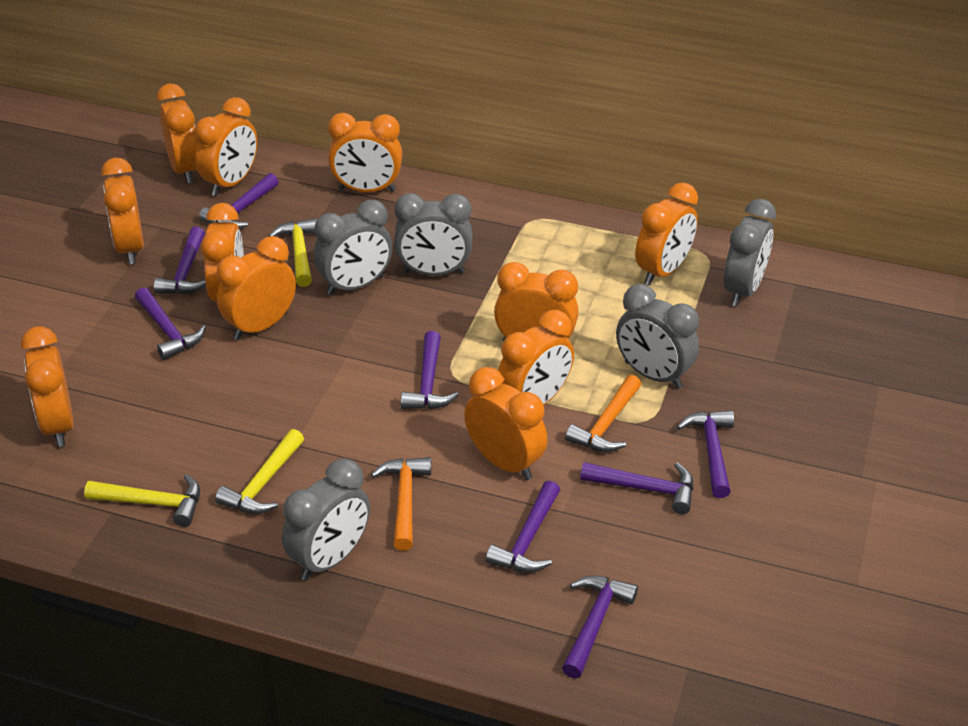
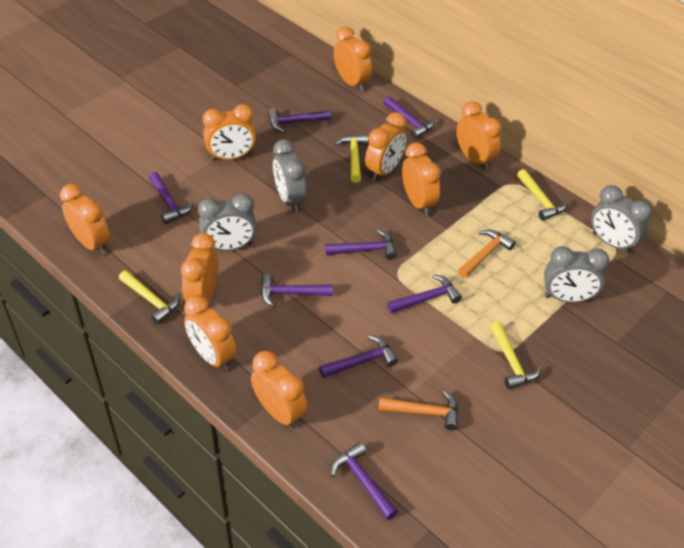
grey clock: 5 -> 4
orange clock: 11 -> 9
yellow hammer: 3 -> 4

